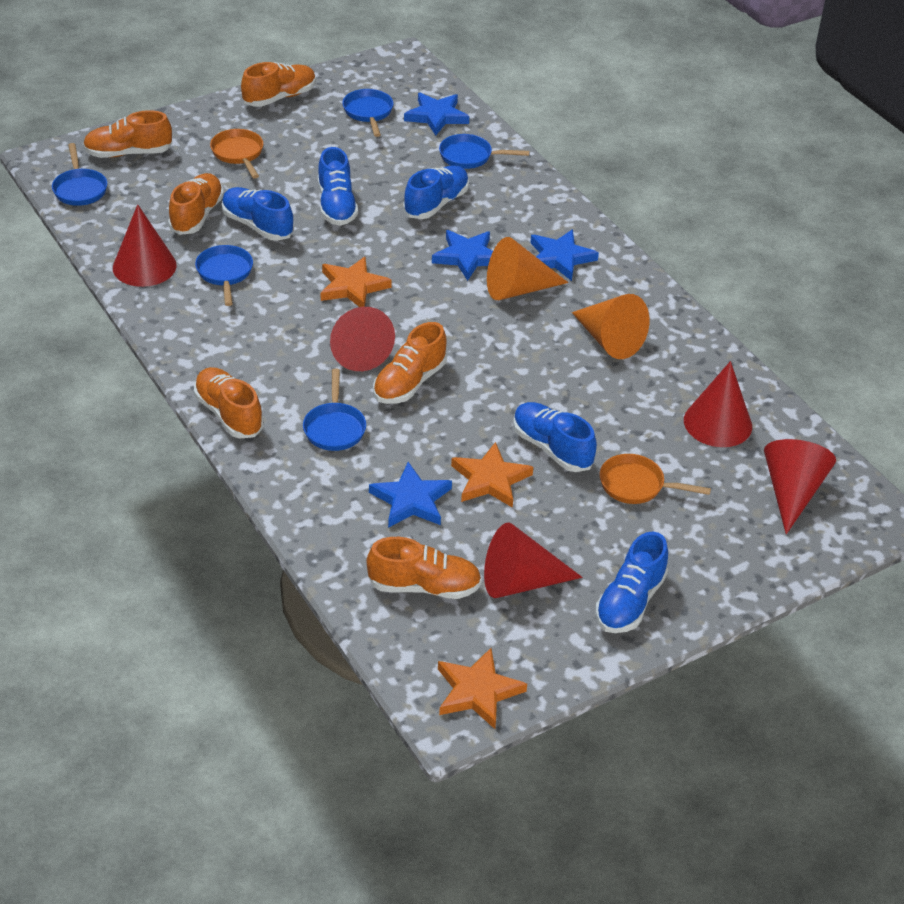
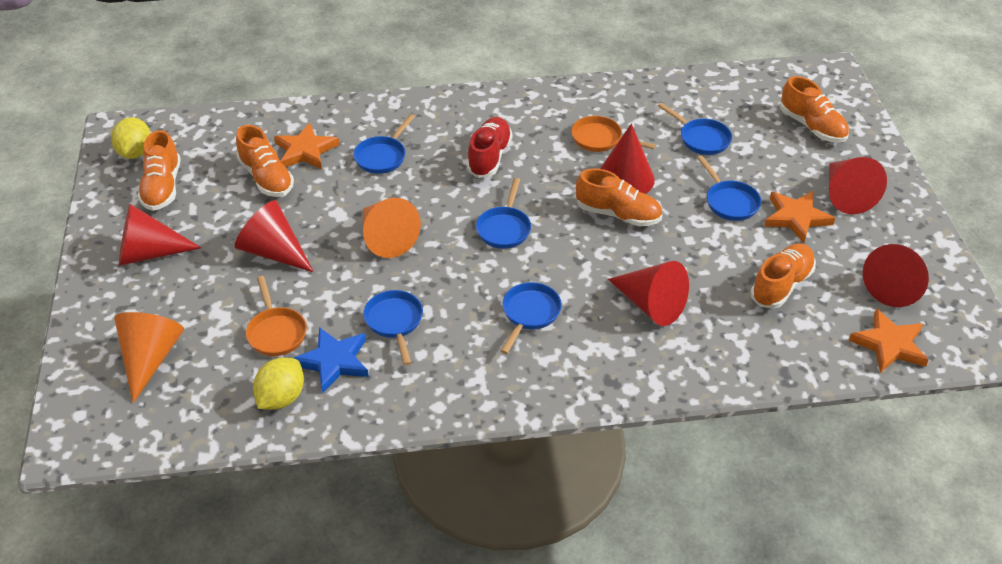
blue pan: 5 -> 6
blue shoe: 5 -> 0
blue star: 4 -> 1
orange shoe: 6 -> 5
red cone: 5 -> 6
red shoe: 0 -> 1
yellow lemon: 0 -> 2

